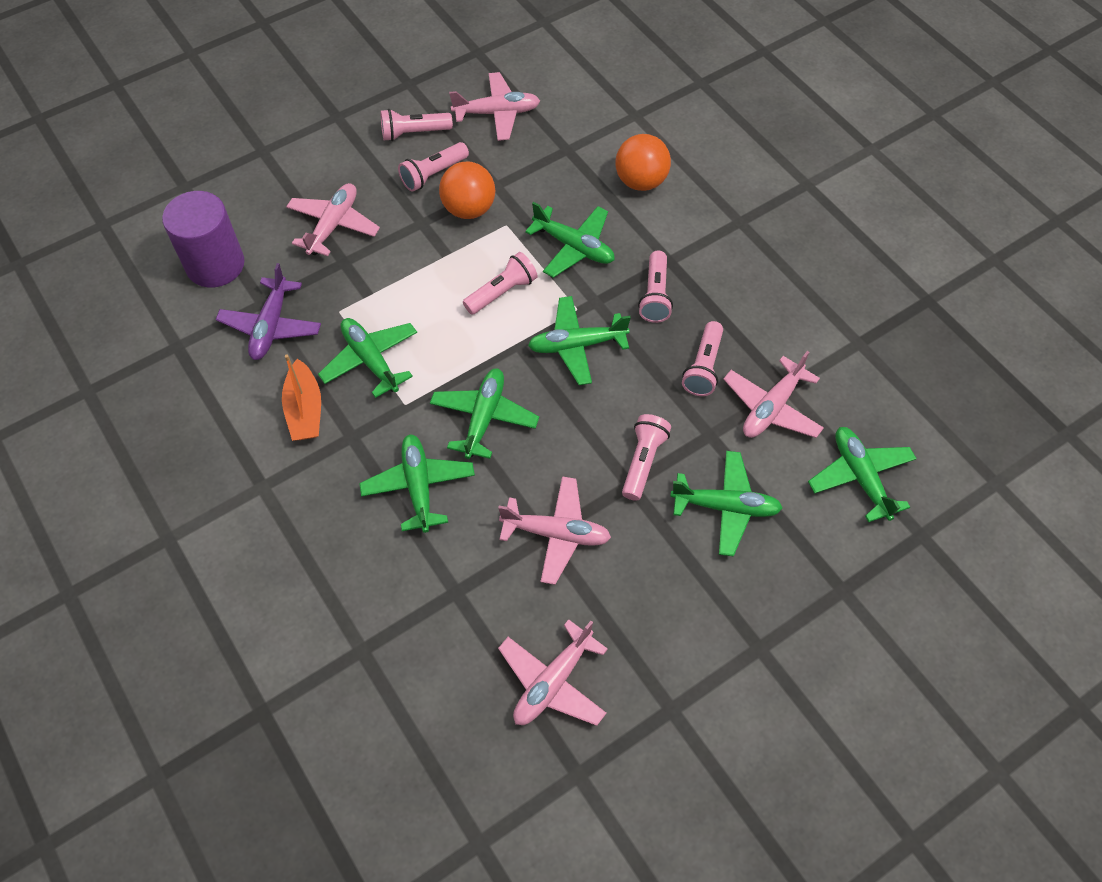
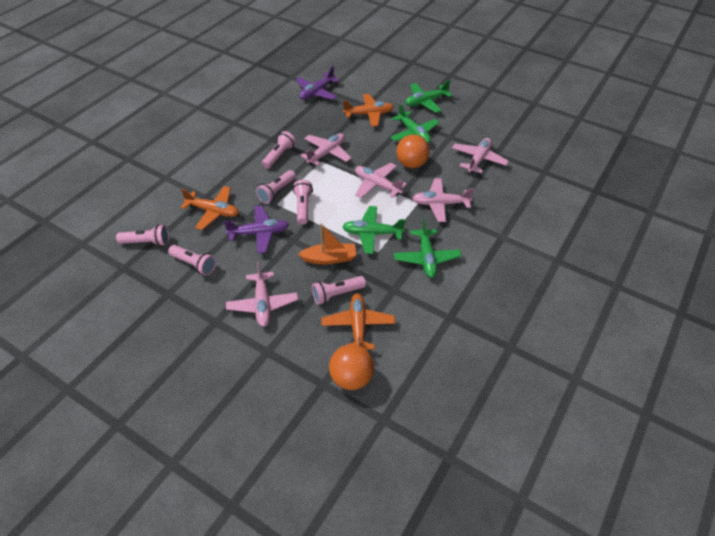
green plane: 7 -> 4
orange plane: 0 -> 3
purple cylinder: 1 -> 0
purple plane: 1 -> 2

